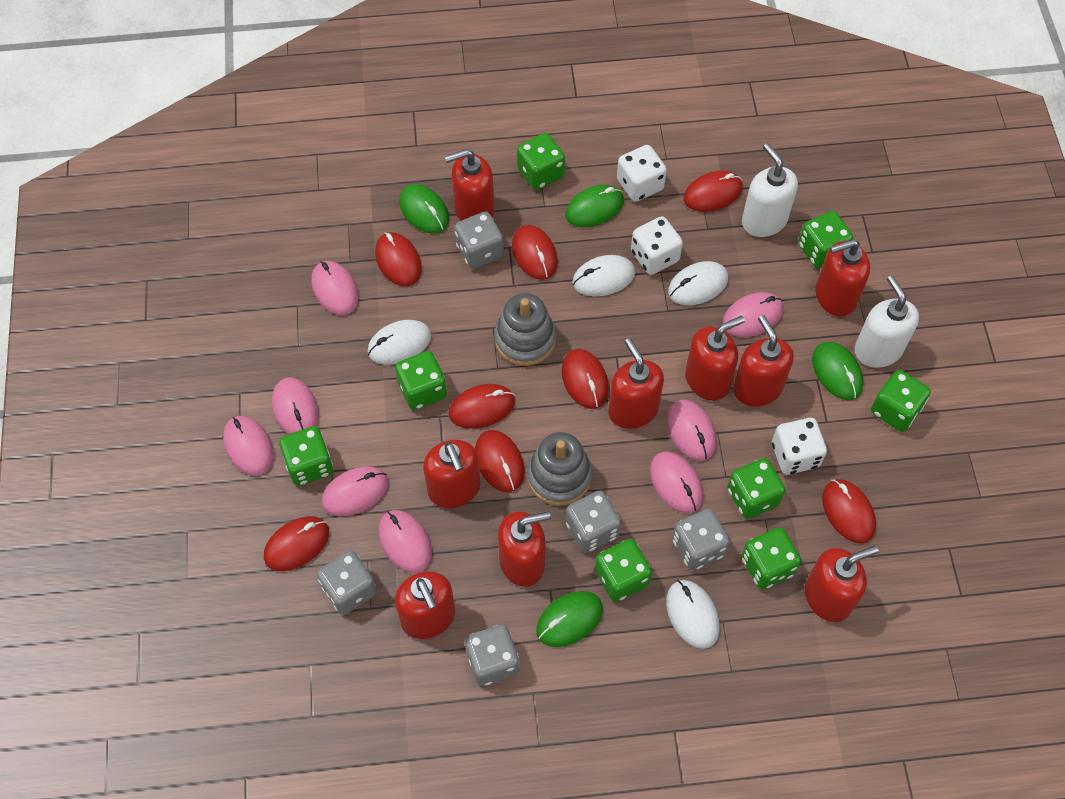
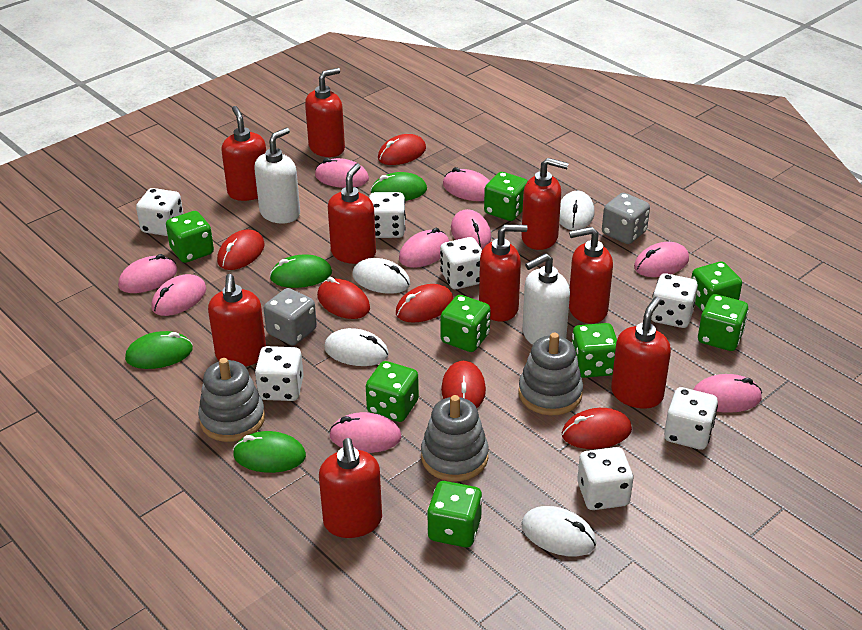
grey dice: 5 -> 2
grey stacking toy: 2 -> 3
pink mouse: 8 -> 9
red mouse: 8 -> 6
white dice: 3 -> 7

